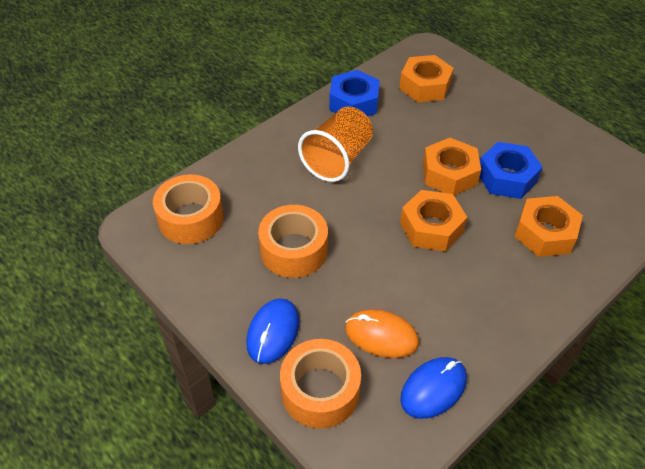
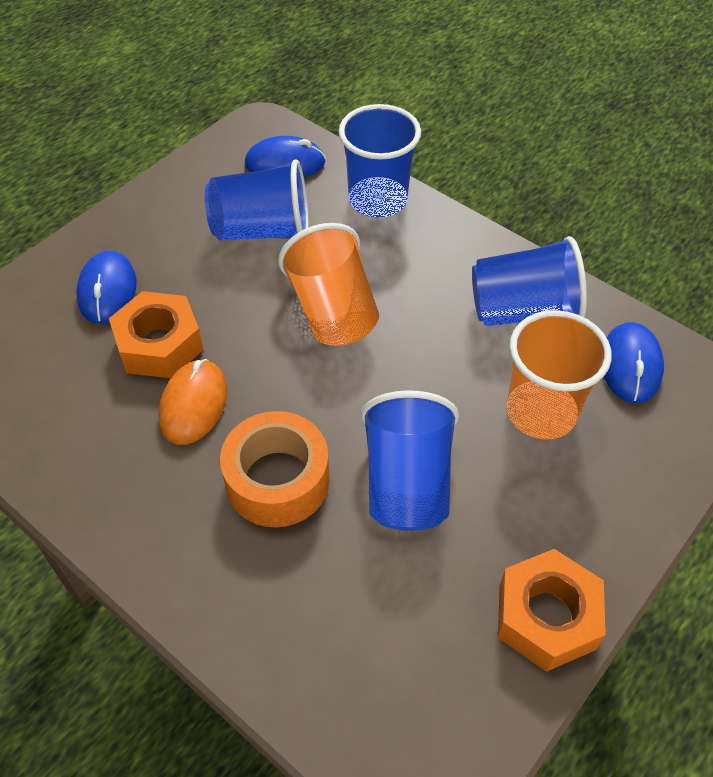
blue cup: 0 -> 4
blue mouse: 2 -> 3
blue nut: 2 -> 0
orange cup: 1 -> 2
orange nut: 4 -> 2
orange tape: 3 -> 1

